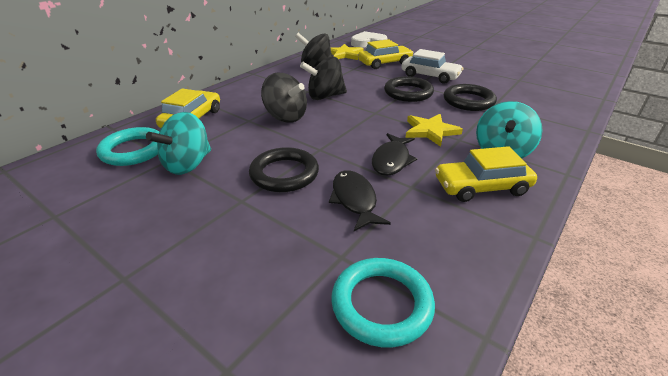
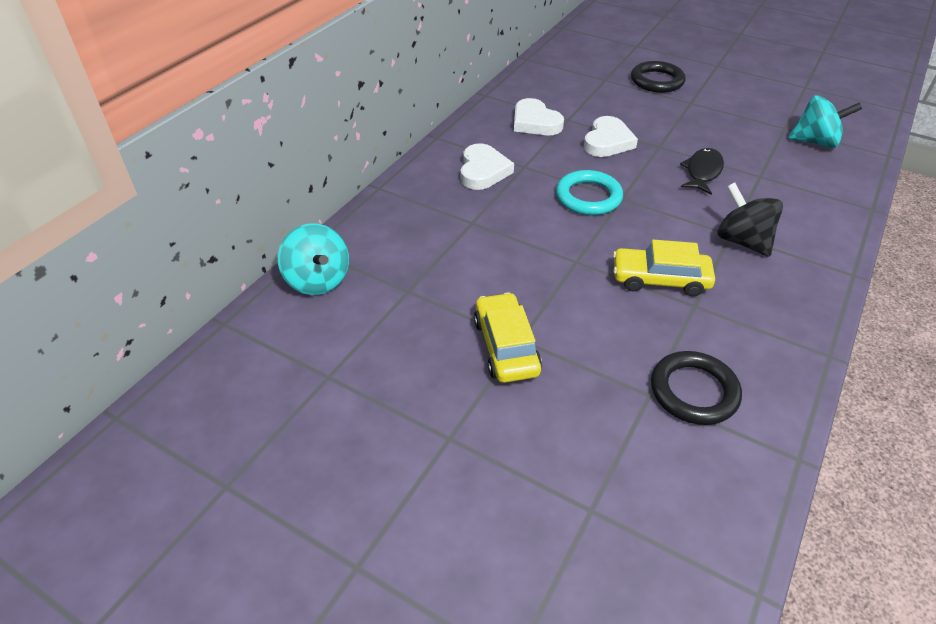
black fish: 2 -> 1
black ring: 3 -> 2
black spinning top: 3 -> 1
turquoise ring: 2 -> 1
white car: 1 -> 0
white heart: 1 -> 3
yellow car: 3 -> 2
yellow star: 2 -> 0

